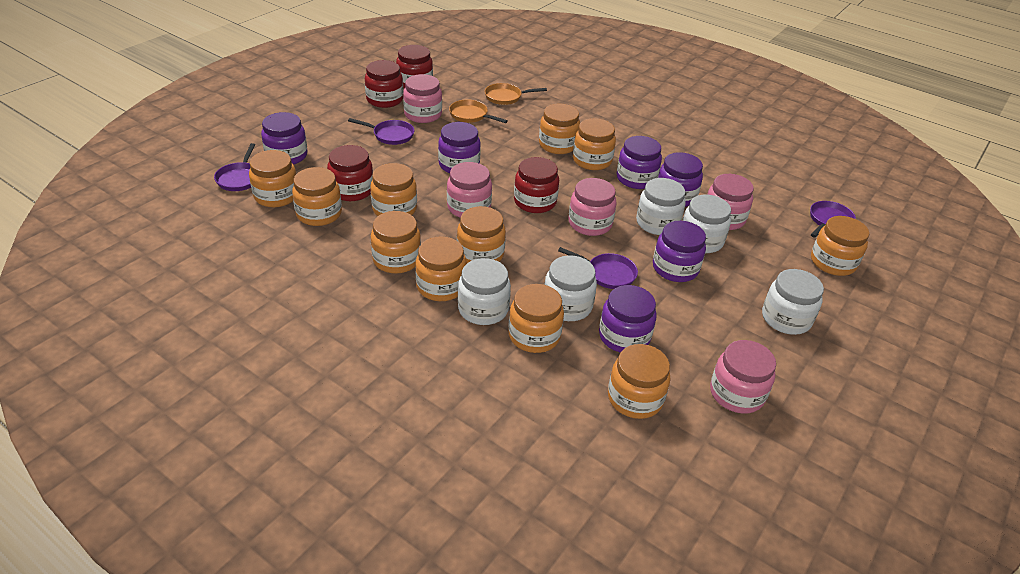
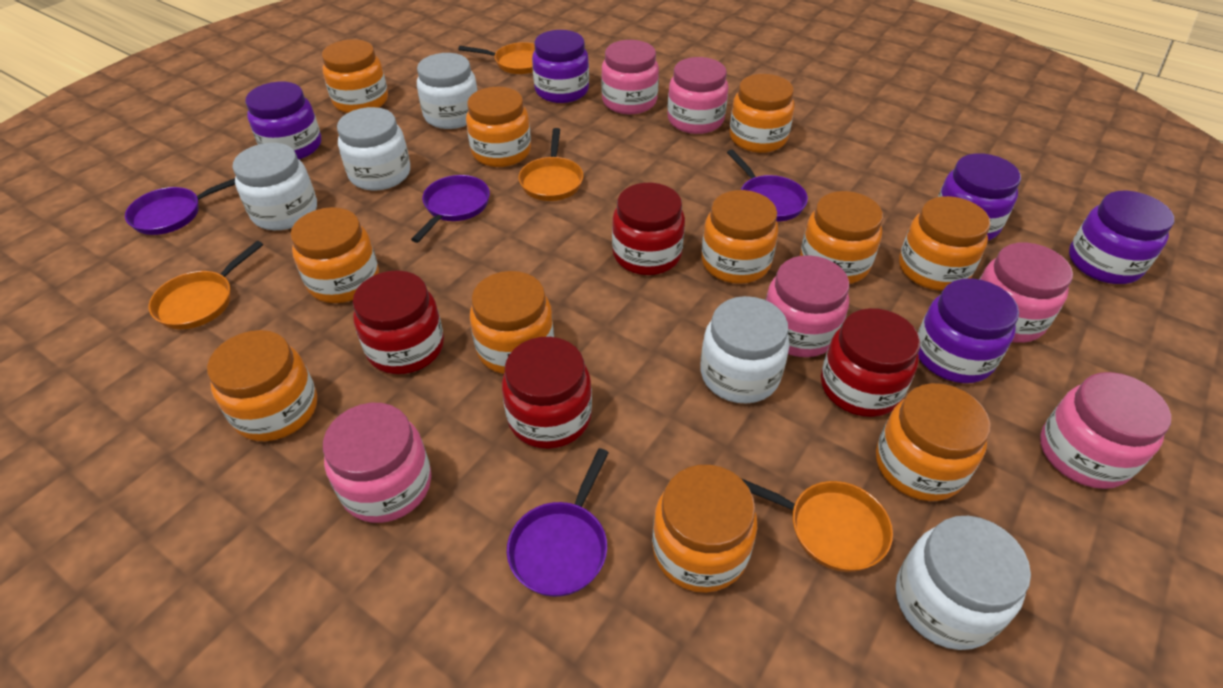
orange pan: 2 -> 4
pink jar: 5 -> 6
purple jar: 6 -> 5

